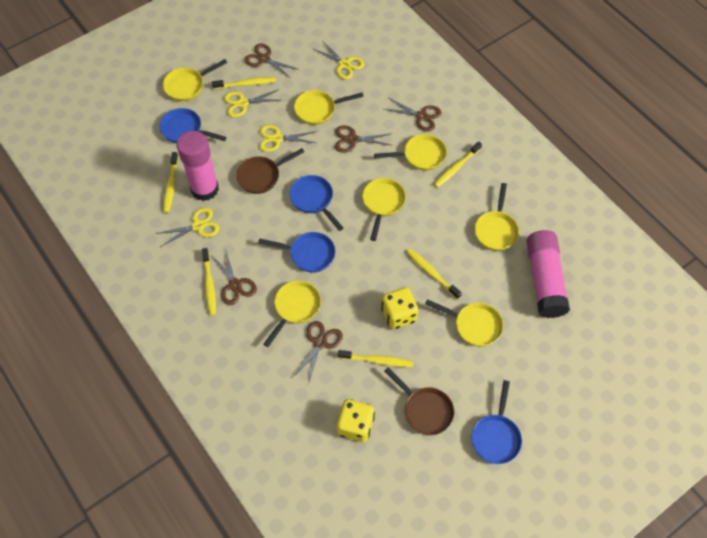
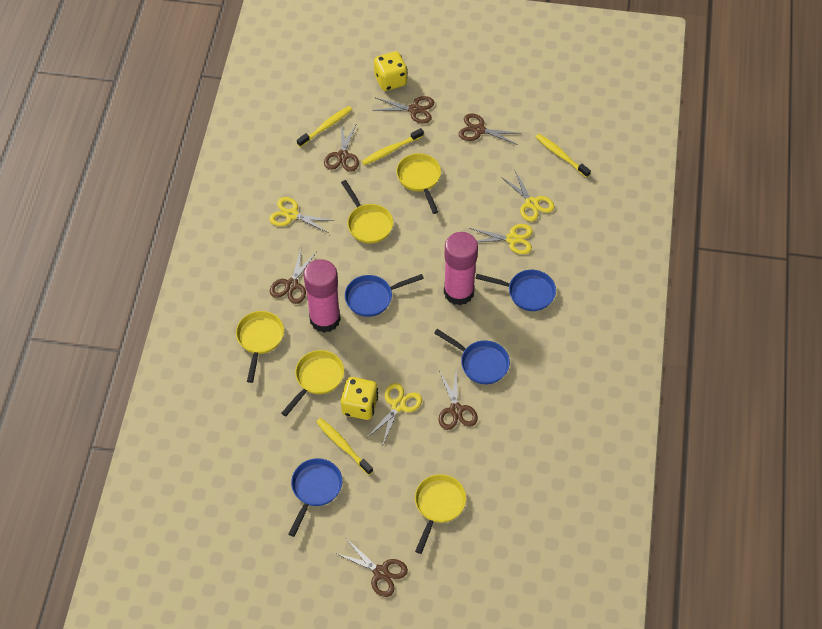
brown pan: 2 -> 0
brown scissors: 5 -> 6
yellow pan: 7 -> 5
yellow toothbrush: 6 -> 4

